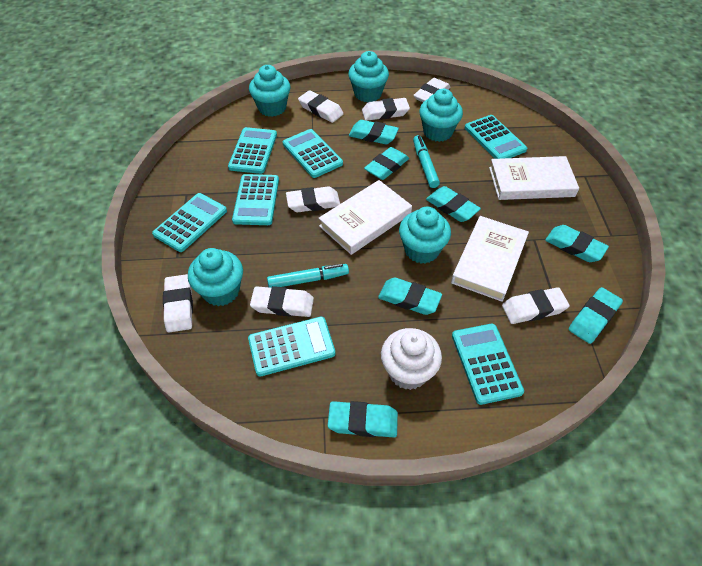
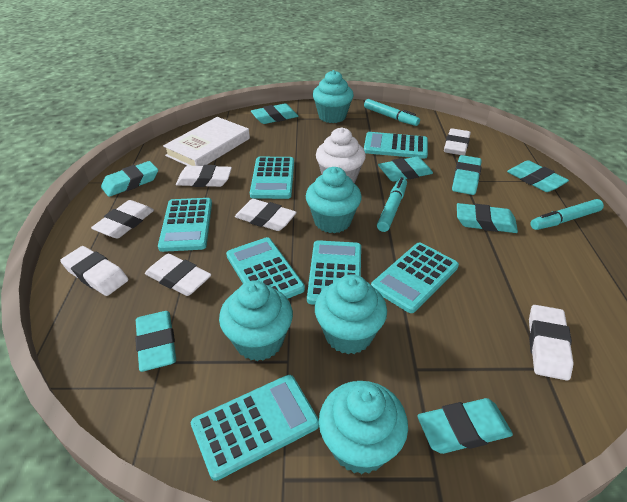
turquoise eraser: 7 -> 8
turquoise marker: 2 -> 3
white book: 3 -> 1

